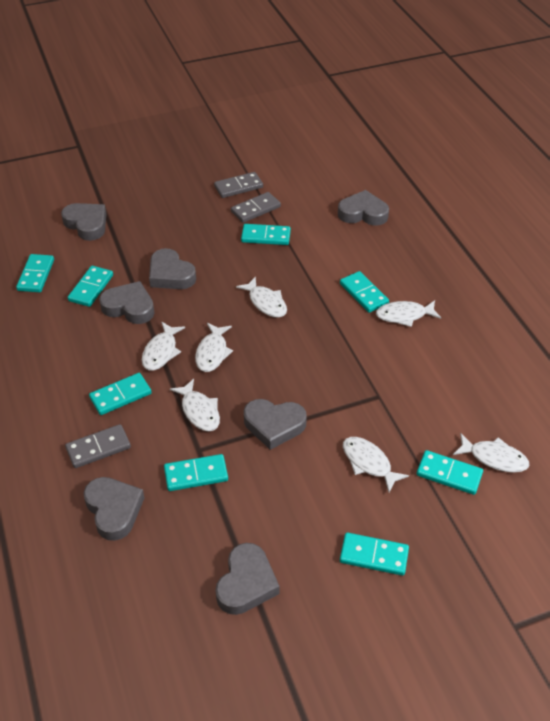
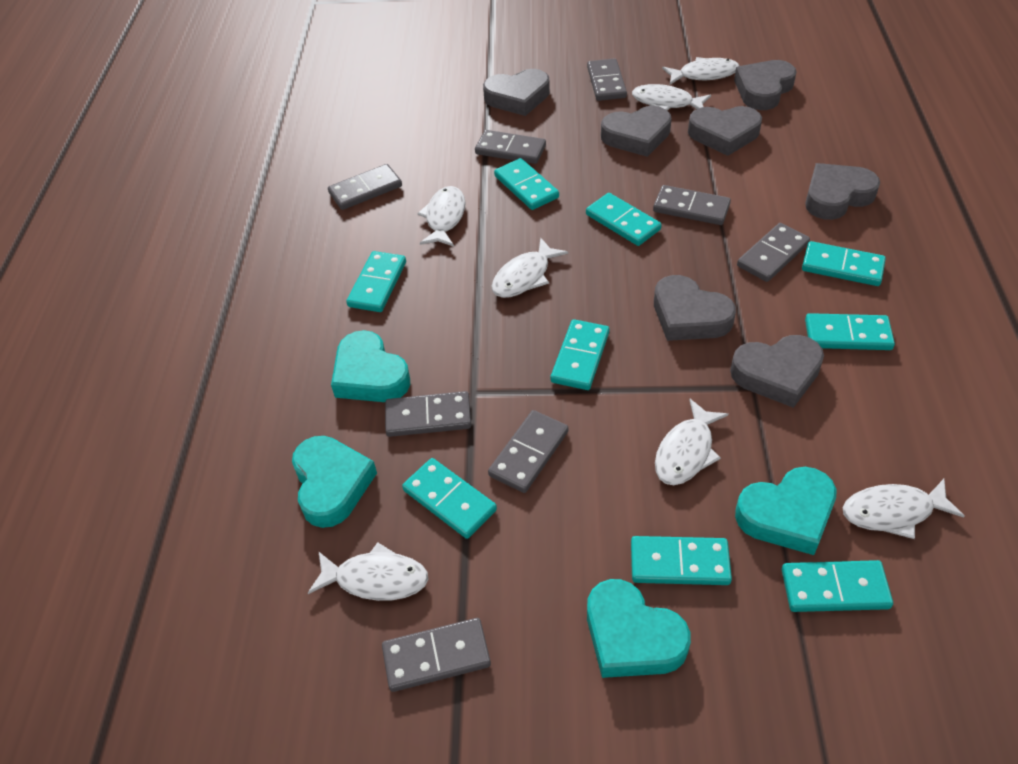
grey domino: 3 -> 8
turquoise domino: 8 -> 9
turquoise heart: 0 -> 4

